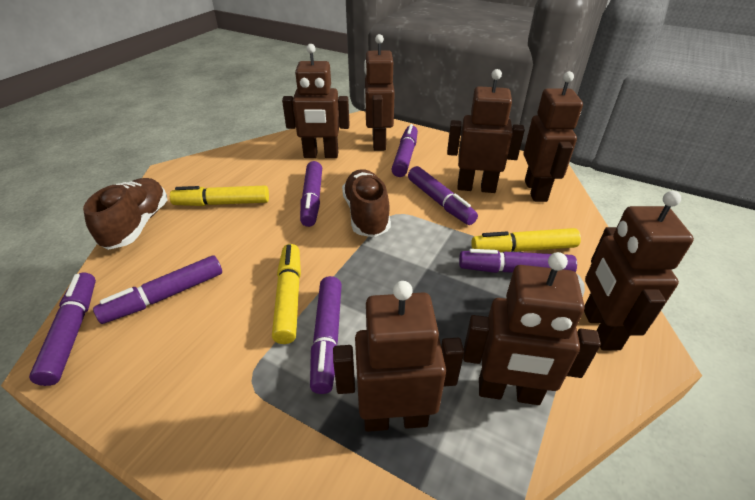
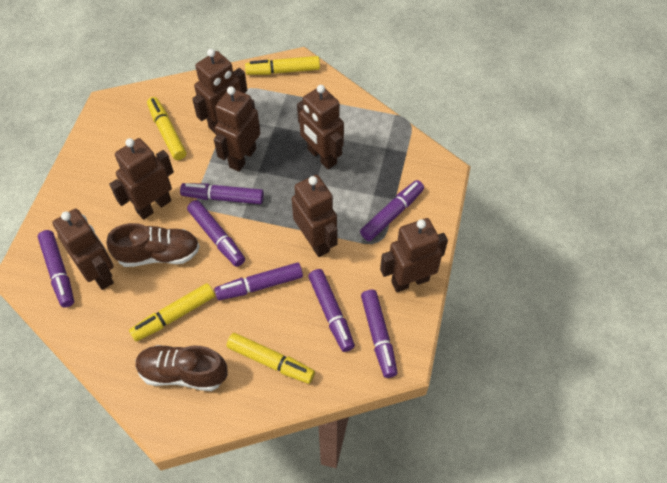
yellow marker: 3 -> 4

